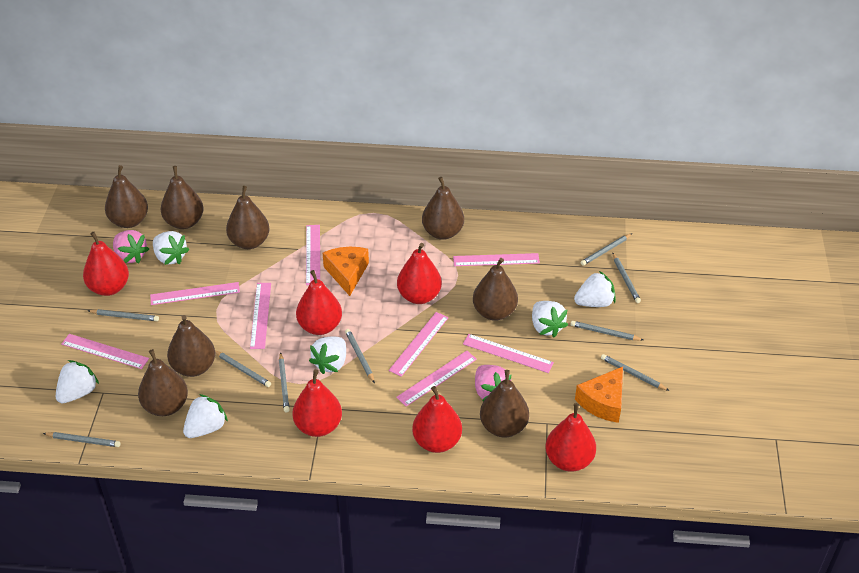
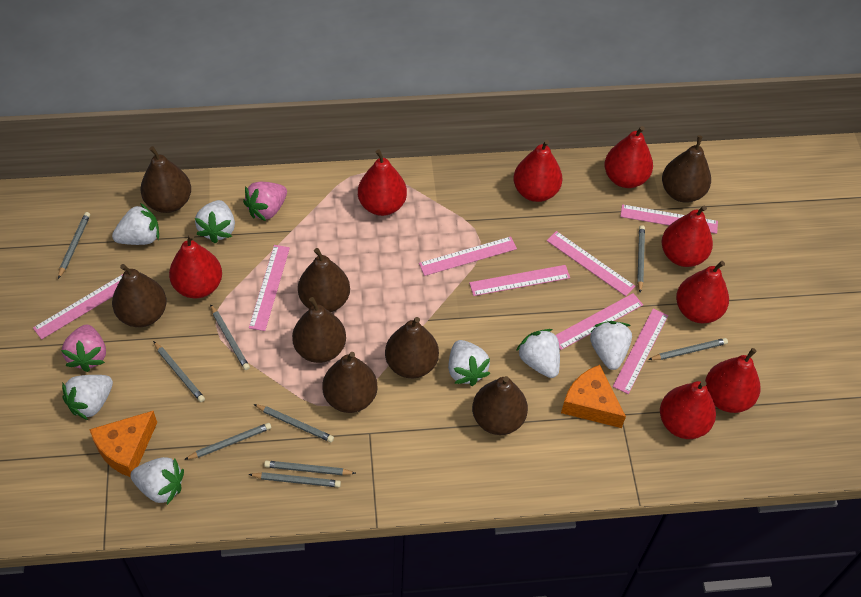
red pear: 6 -> 8
white strawberry: 6 -> 7

